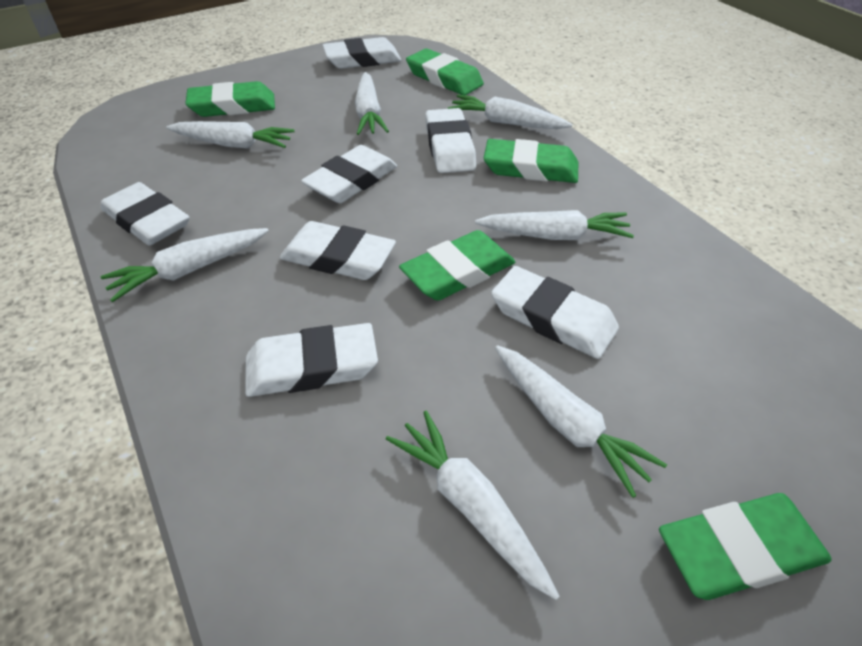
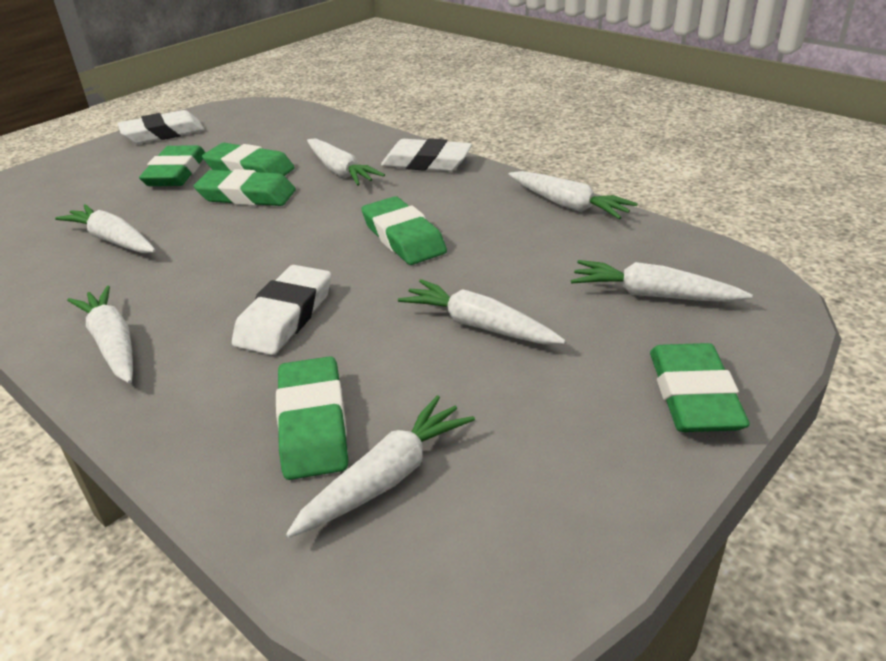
green eraser: 5 -> 6
white eraser: 7 -> 3

